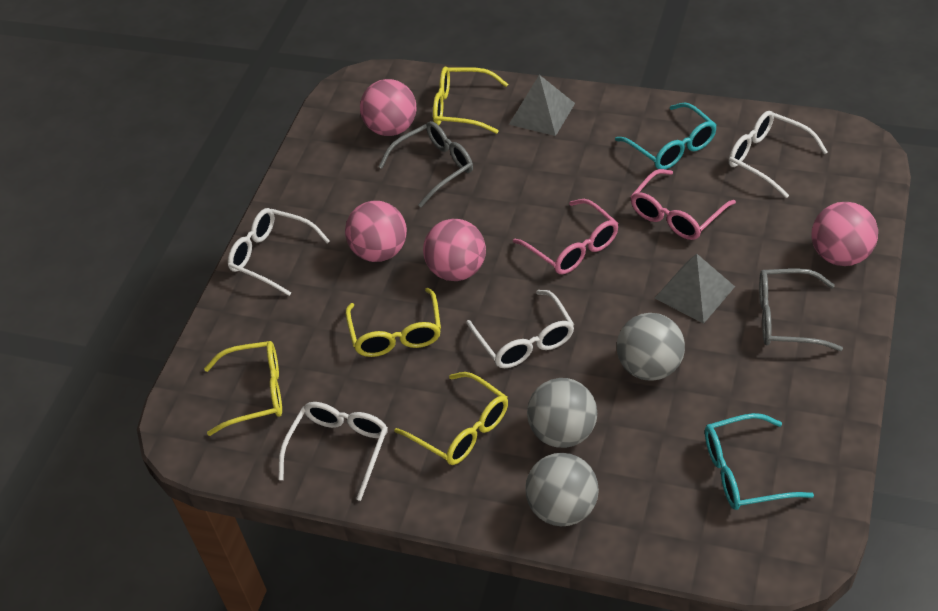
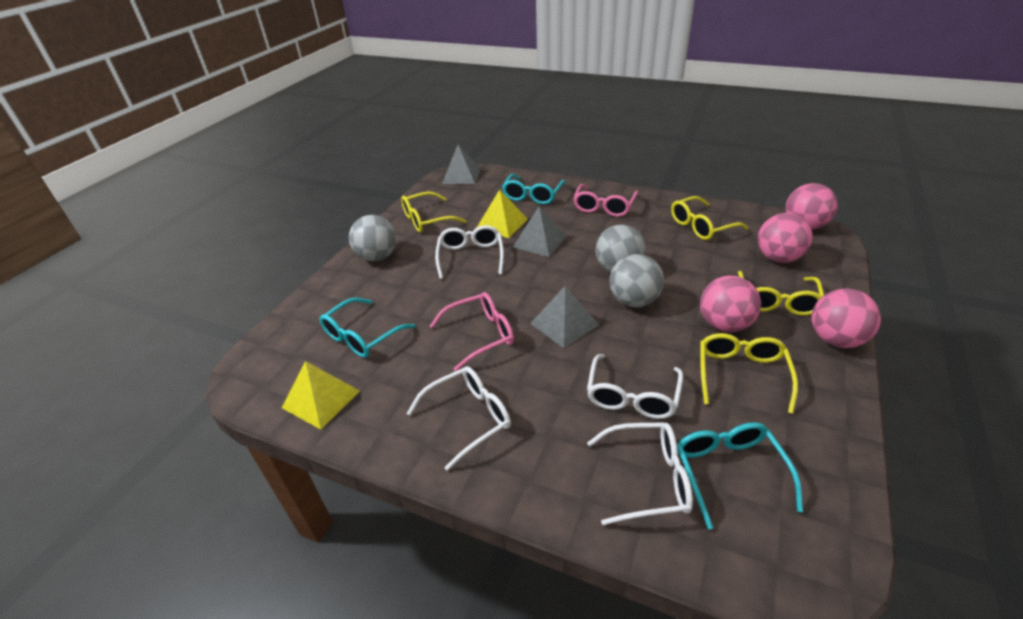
grey glasses: 2 -> 0
grey pyramid: 2 -> 3
turquoise glasses: 2 -> 3
yellow pyramid: 0 -> 2

